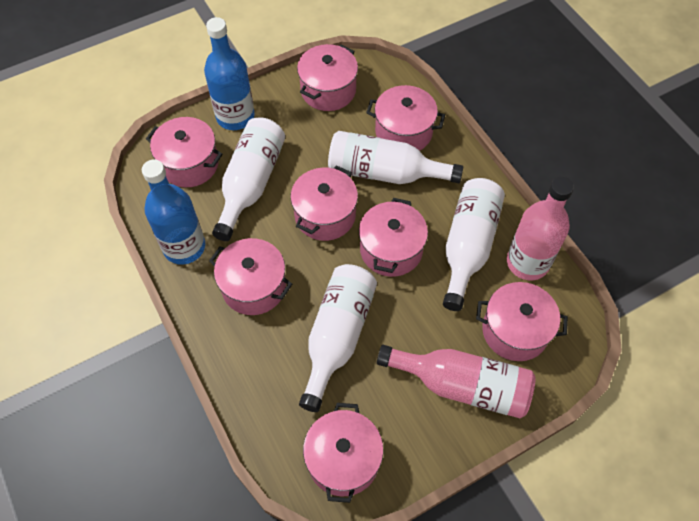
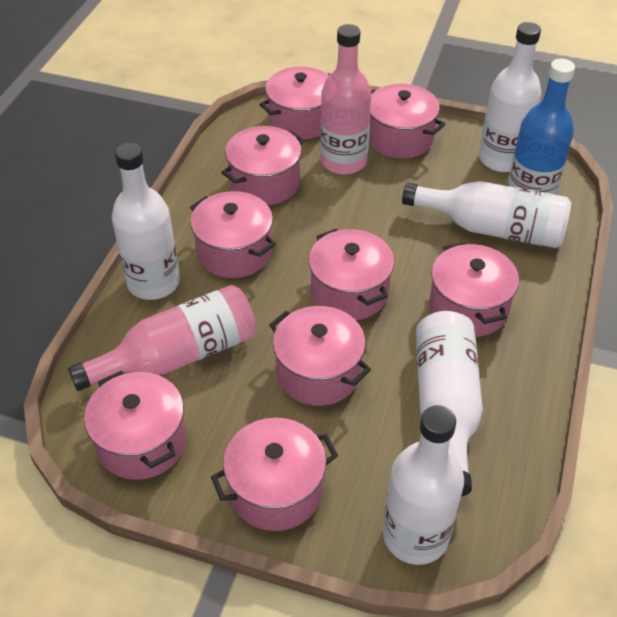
blue bottle: 2 -> 1
pink pot: 8 -> 9
white bottle: 4 -> 5

